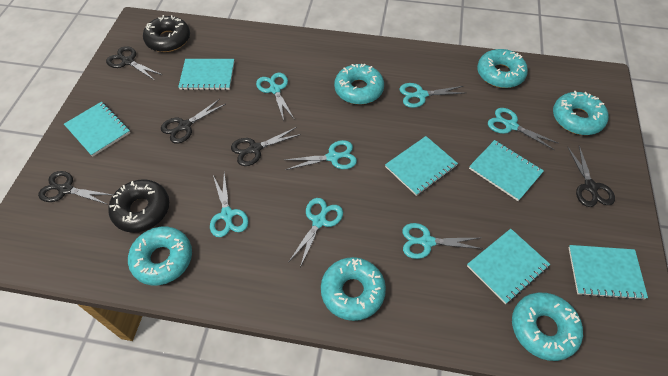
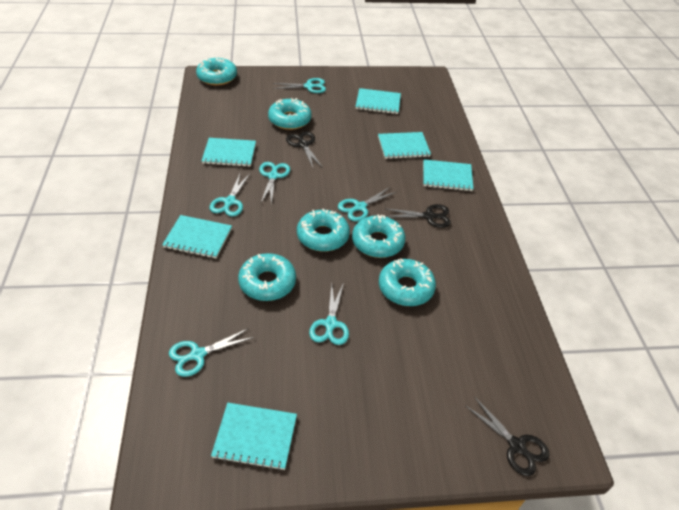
black donut: 2 -> 0
black scissors: 5 -> 3
turquoise scissors: 7 -> 6

